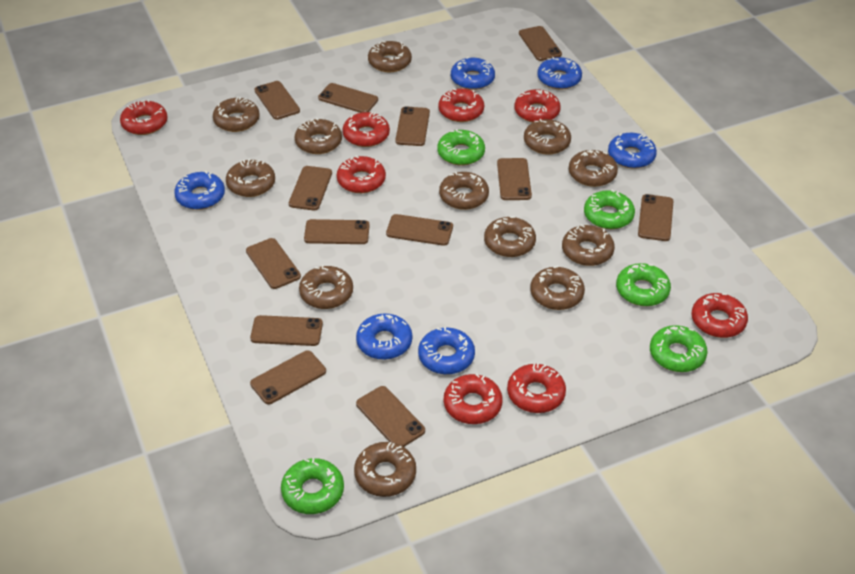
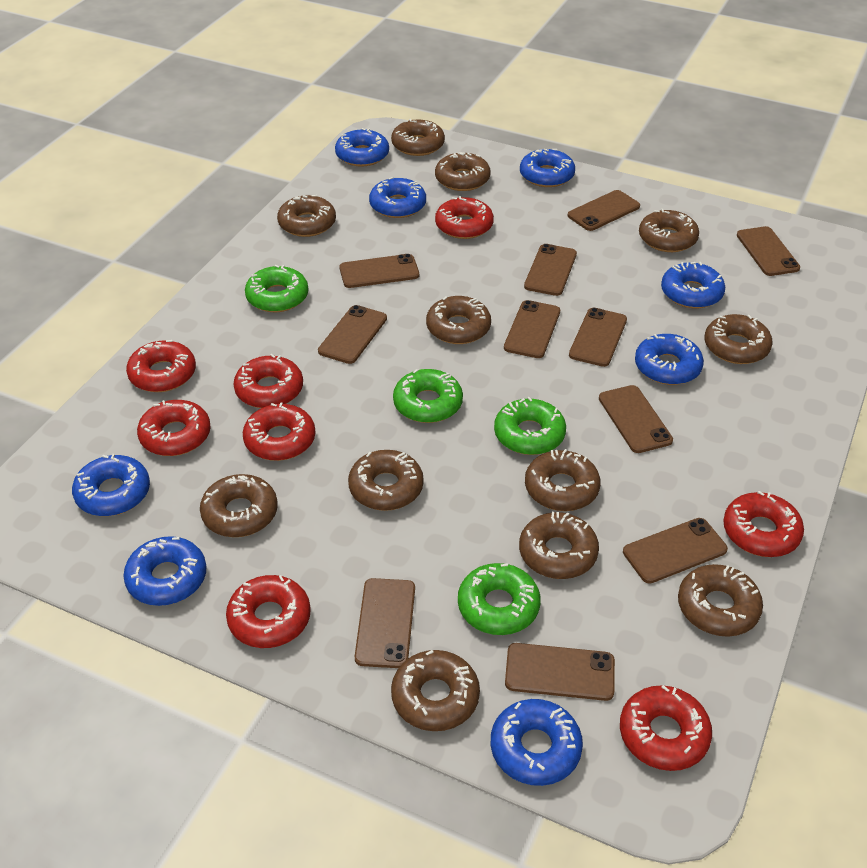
blue donut: 6 -> 8
brown phone: 13 -> 11
green donut: 5 -> 4

